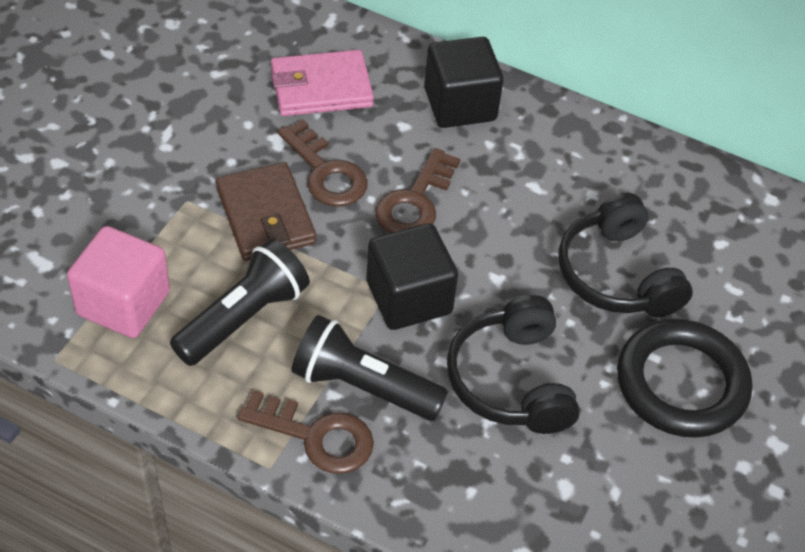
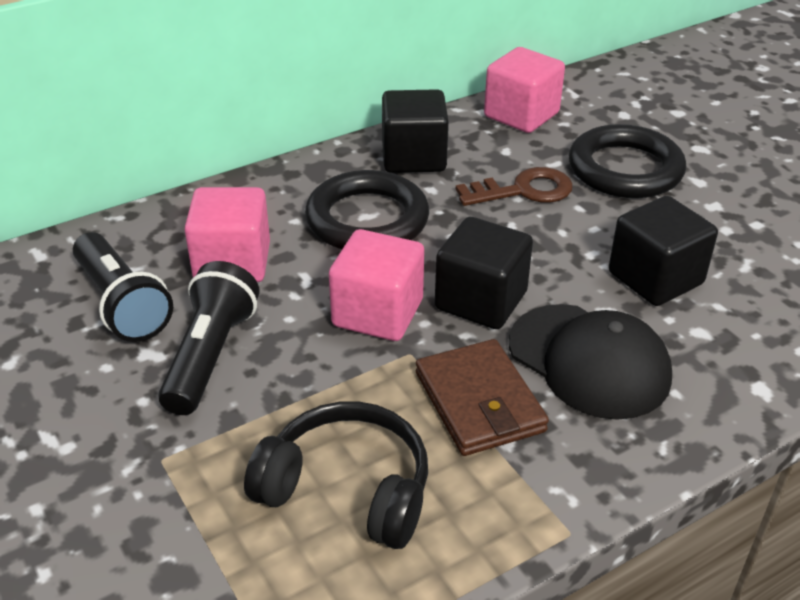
black cap: 0 -> 1
black cube: 2 -> 3
black headphones: 2 -> 1
black ring: 1 -> 2
brown key: 3 -> 1
pink cube: 1 -> 3
pink wallet: 1 -> 0

